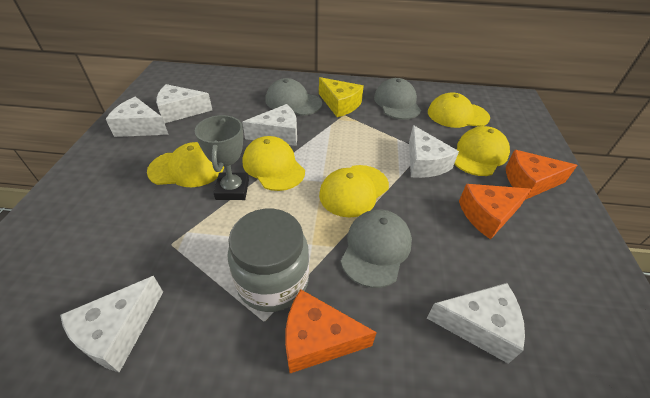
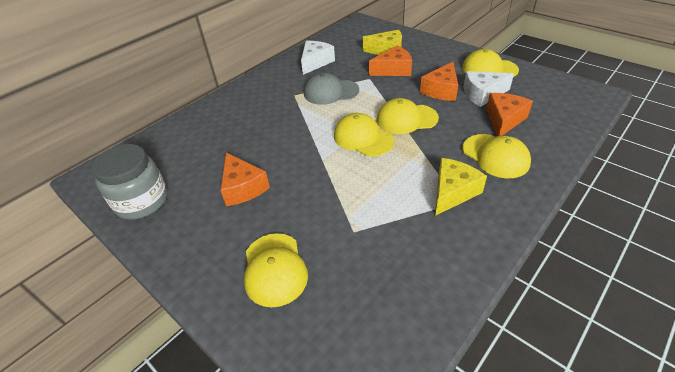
grey cap: 3 -> 1
grey trophy: 1 -> 0
orange cheese: 3 -> 4
white cheese: 6 -> 2
yellow cheese: 1 -> 2

